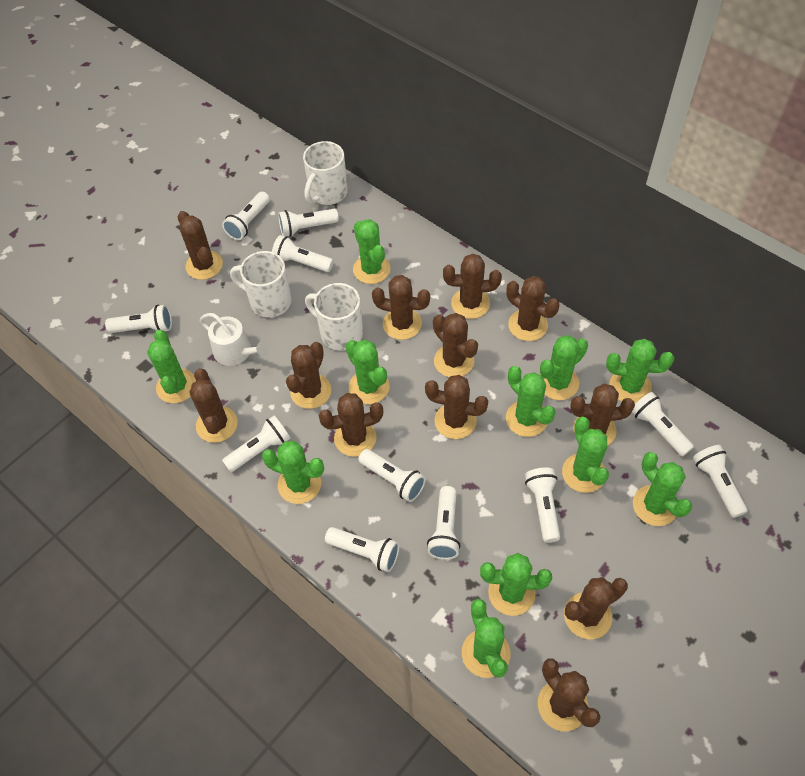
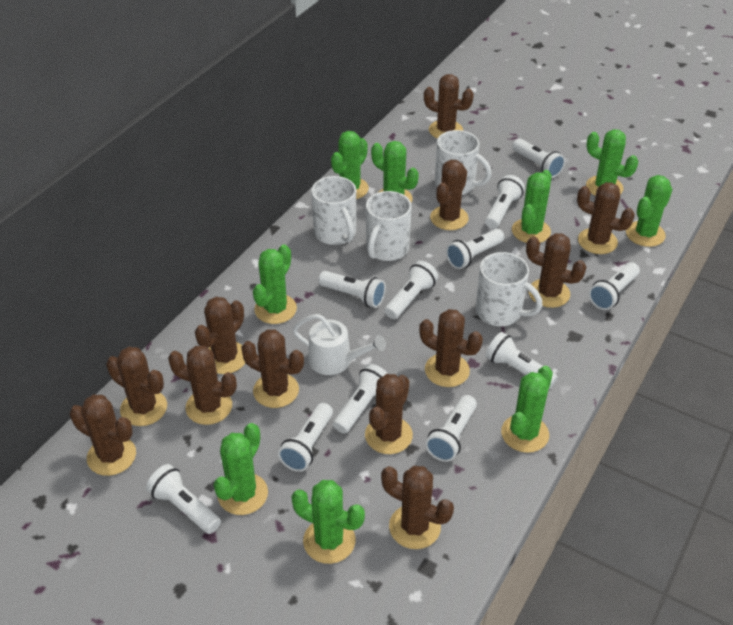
green cactus: 11 -> 9
white mug: 3 -> 4

